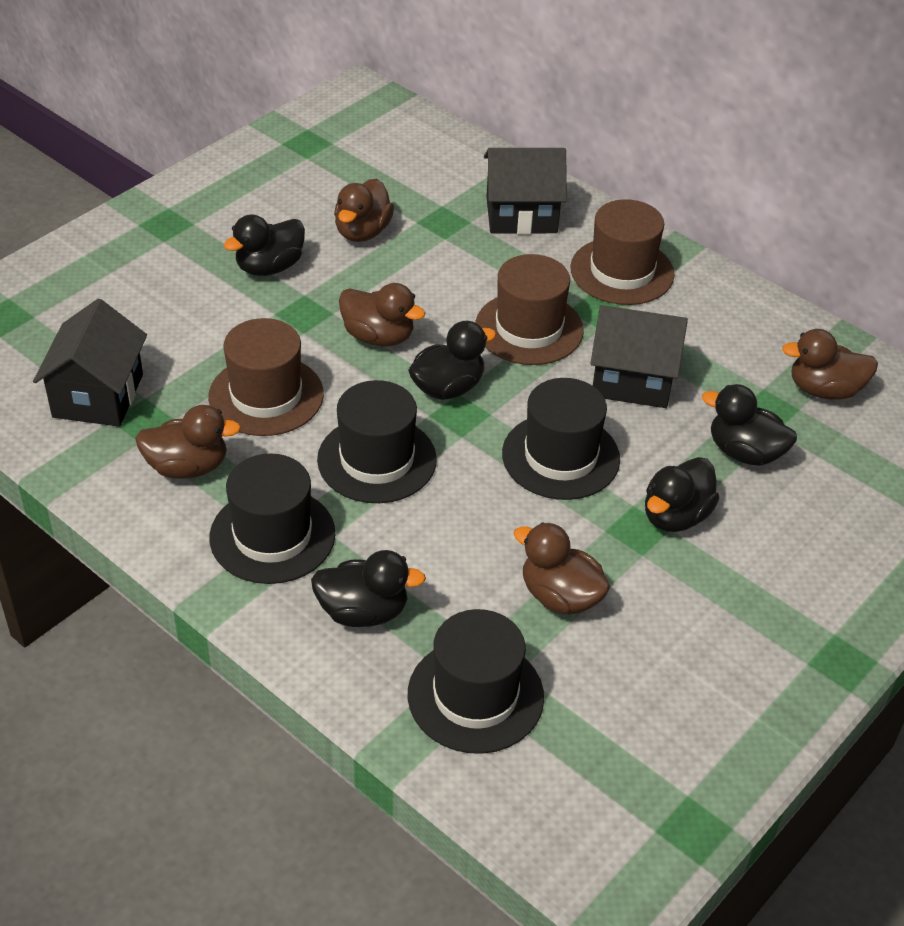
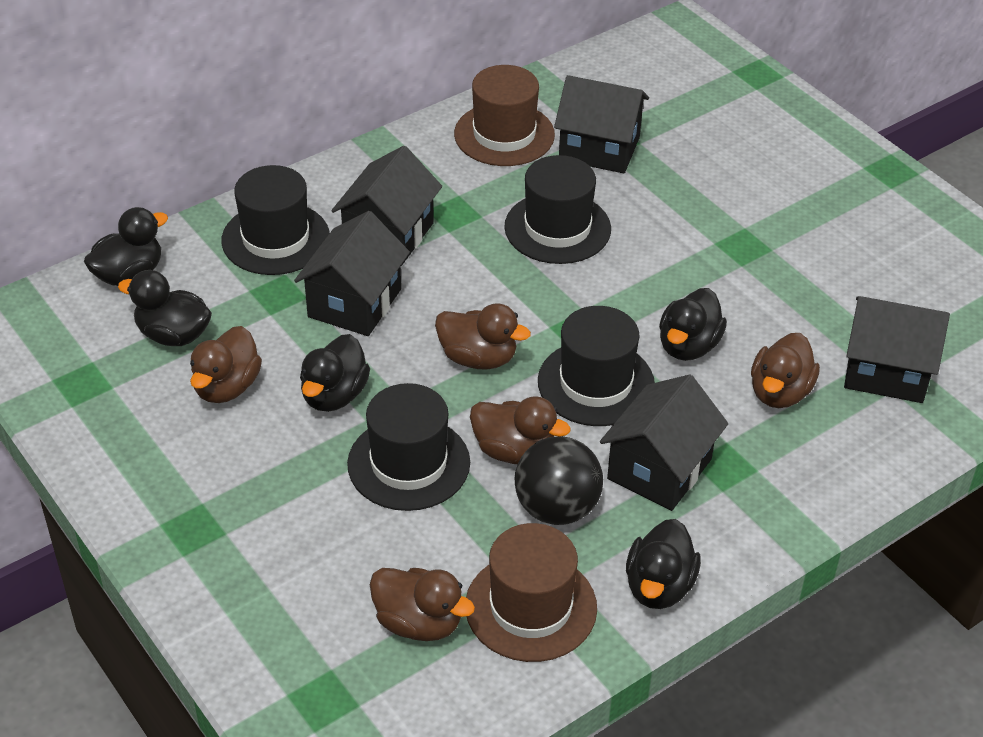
black ball: 0 -> 1
black house: 3 -> 5
brown hat: 3 -> 2

